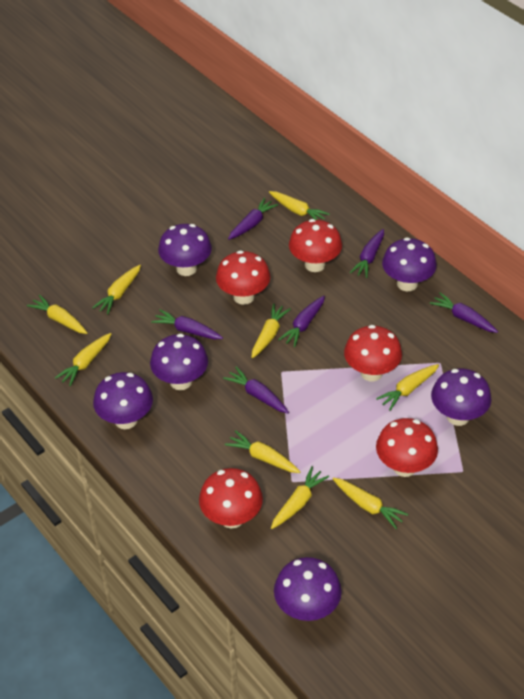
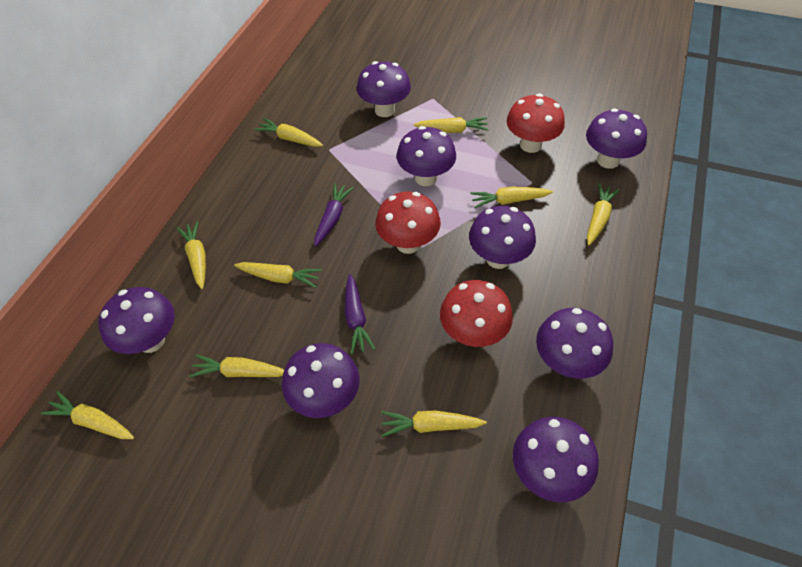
purple carrot: 6 -> 2
purple mushroom: 6 -> 8
red mushroom: 5 -> 3

